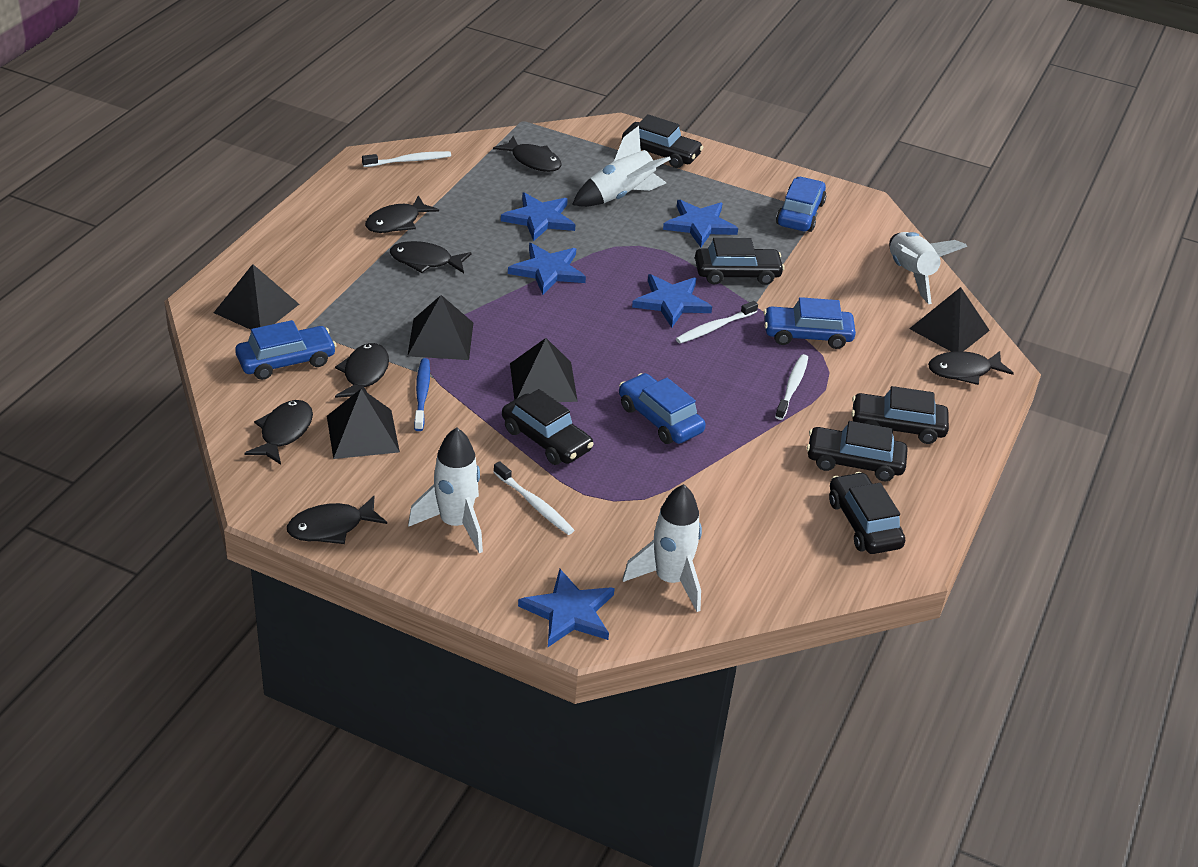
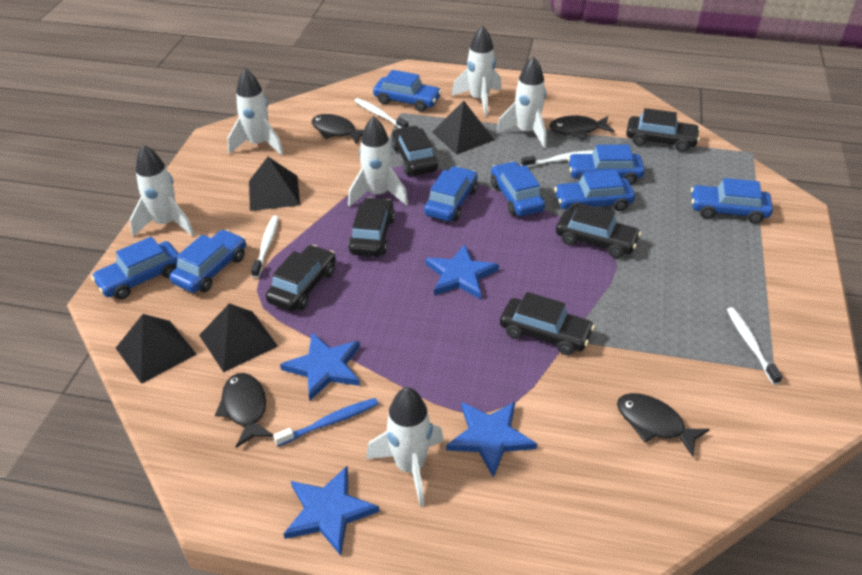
black fish: 7 -> 4
black pyramid: 5 -> 4
blue car: 4 -> 8
blue star: 5 -> 4
white rocket: 4 -> 6

